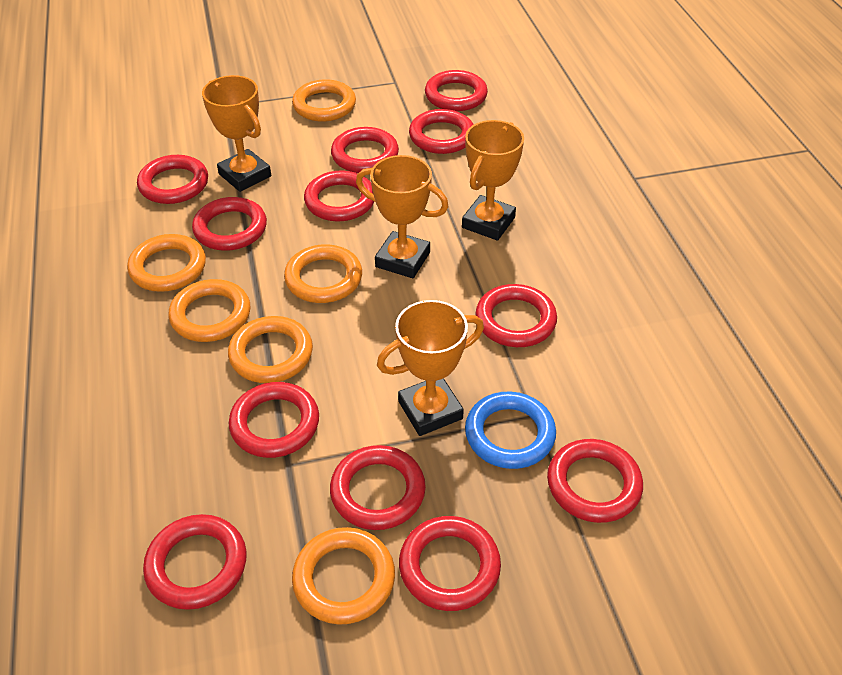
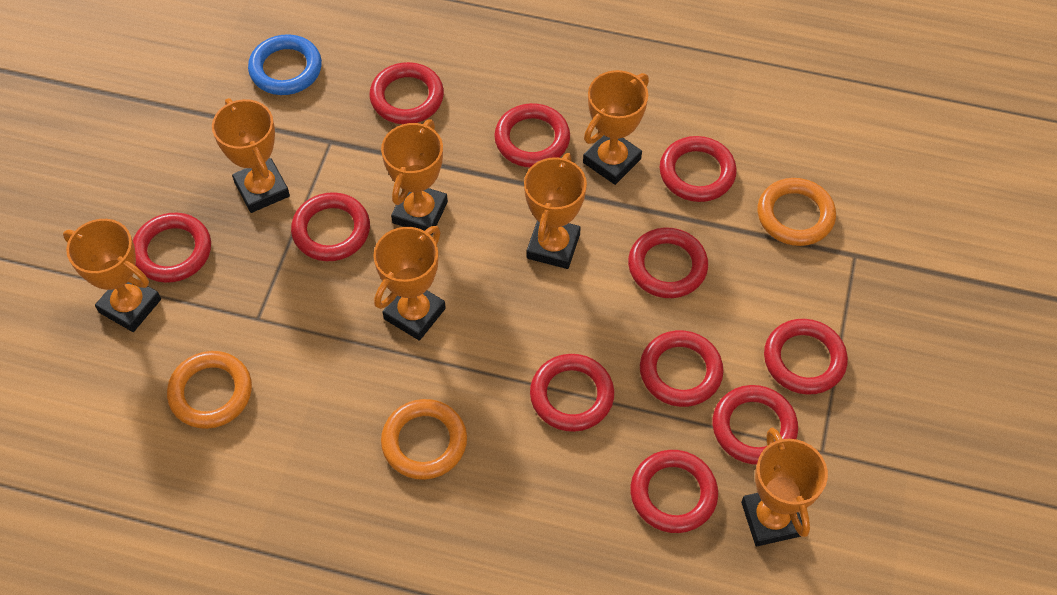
orange ring: 6 -> 3
orange trophy: 4 -> 7
red ring: 12 -> 11

